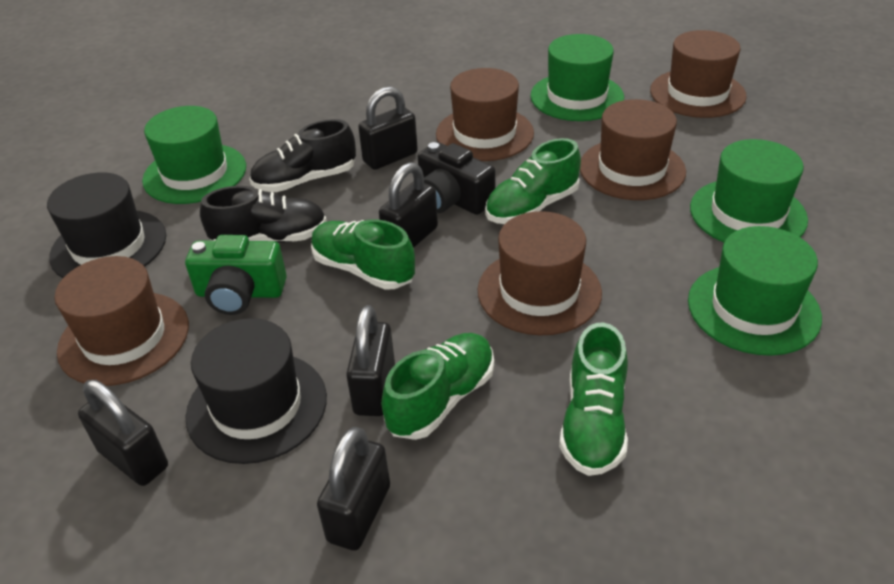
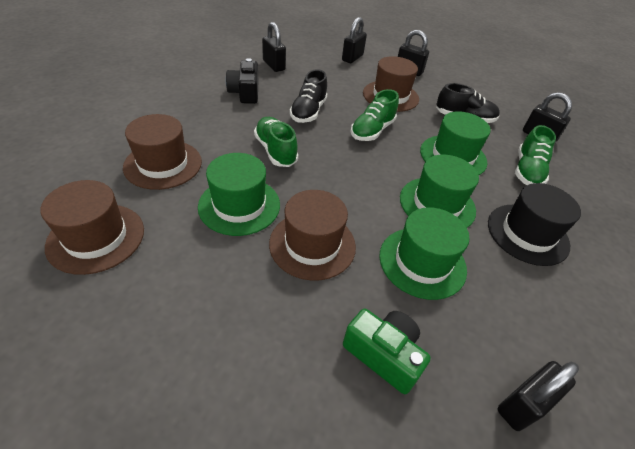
black hat: 2 -> 1
brown hat: 5 -> 4
green shoe: 4 -> 3

